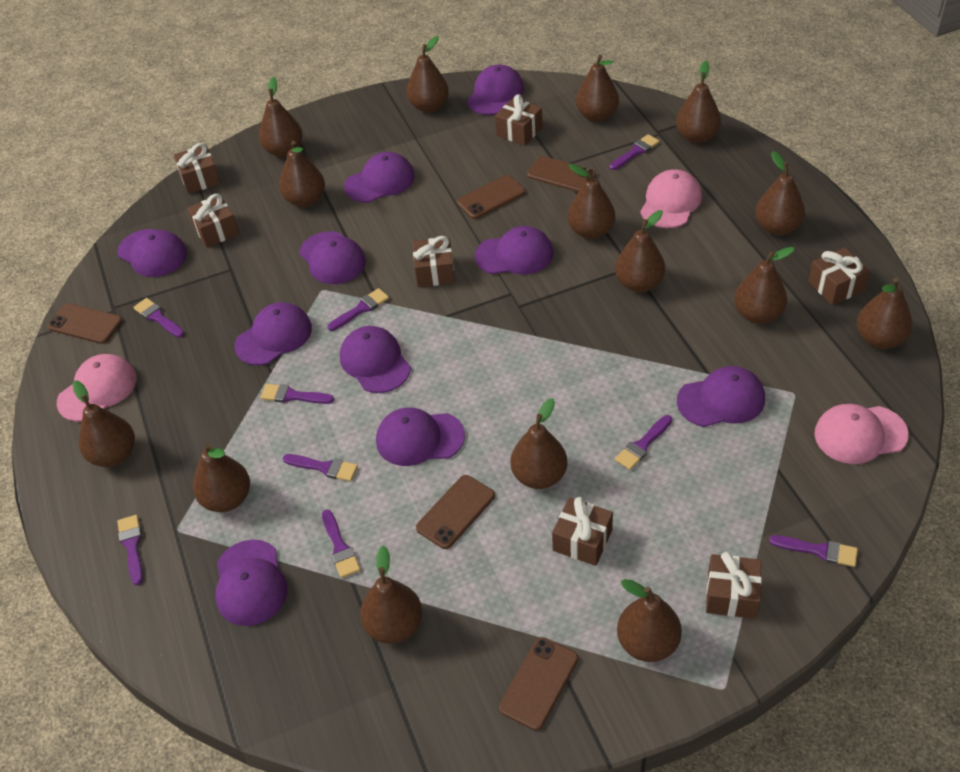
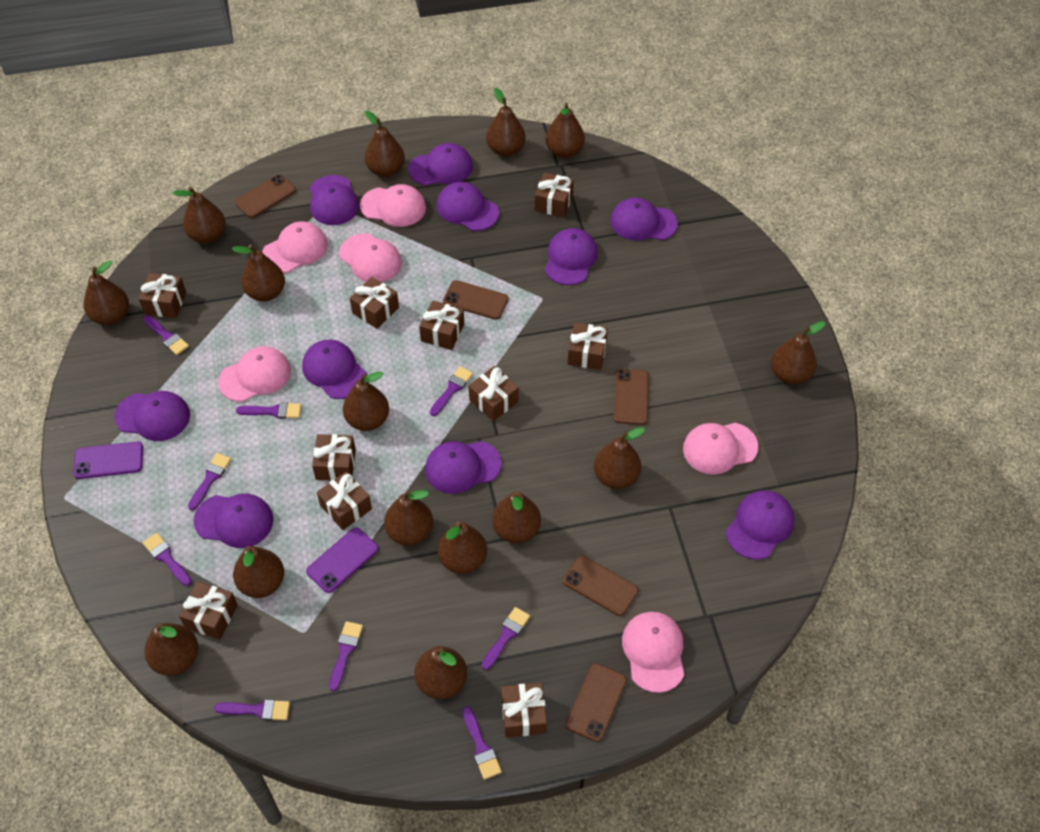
brown gift: 7 -> 10
pink cap: 3 -> 6
purple phone: 0 -> 2

